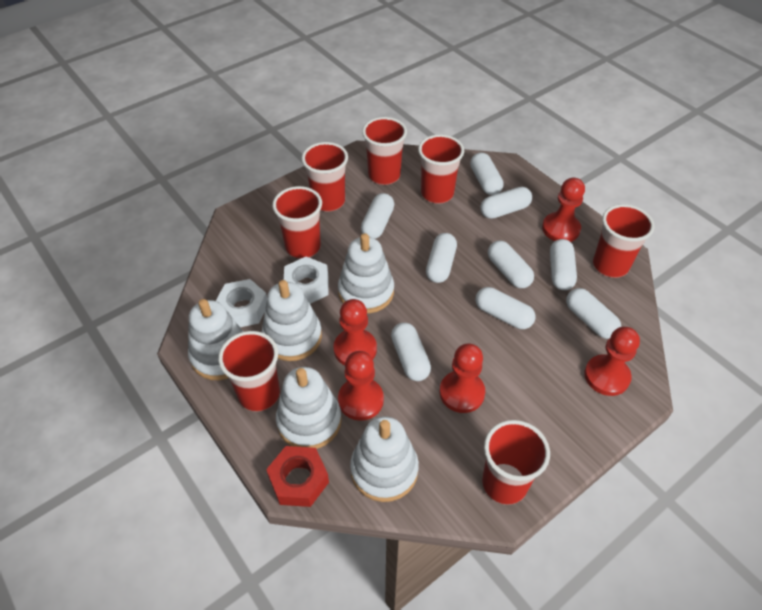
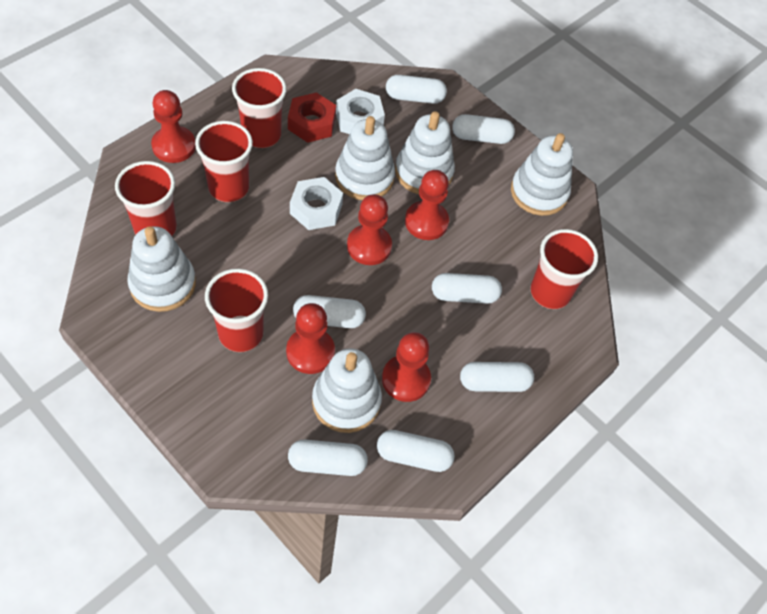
red cup: 7 -> 5
white capsule: 9 -> 7

